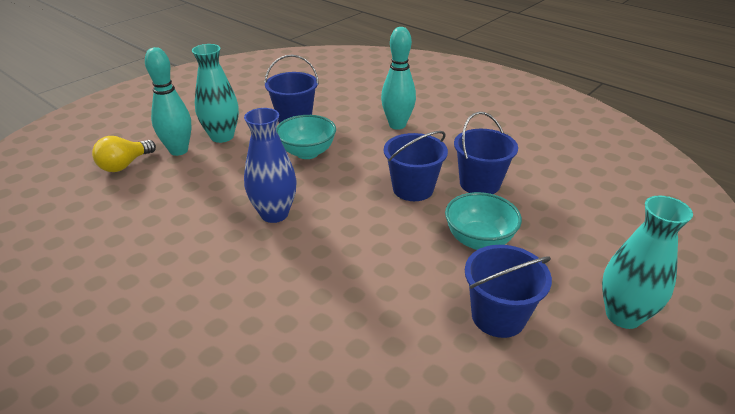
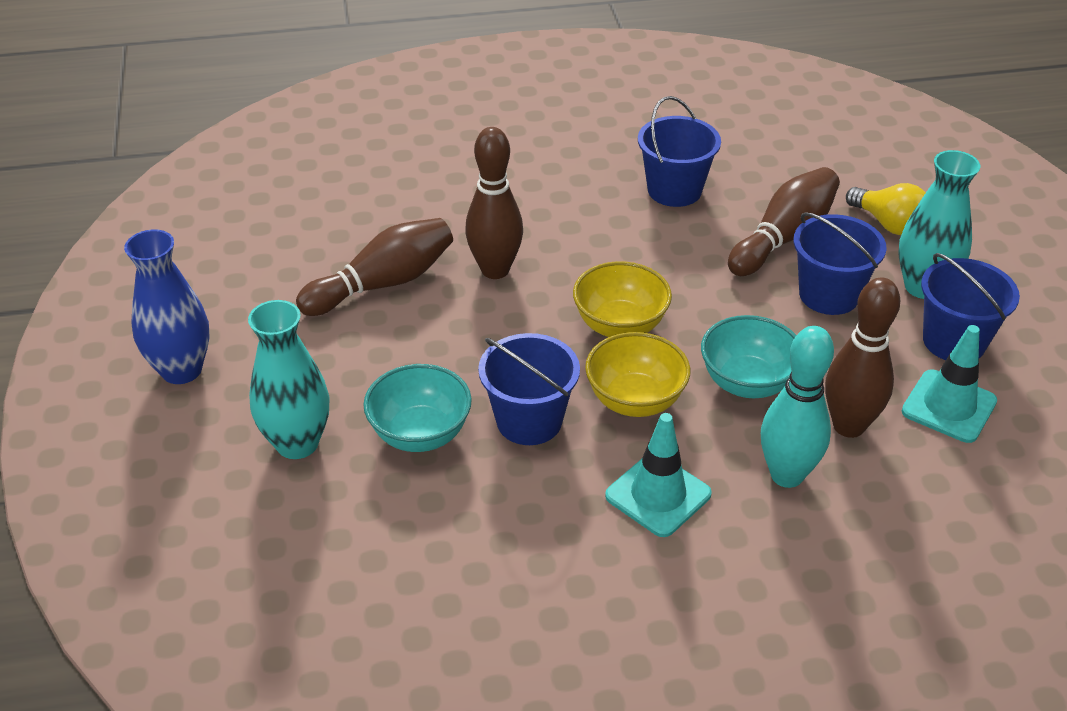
brown bowling pin: 0 -> 4
turquoise bowling pin: 2 -> 1
turquoise traffic cone: 0 -> 2
yellow bowl: 0 -> 2

